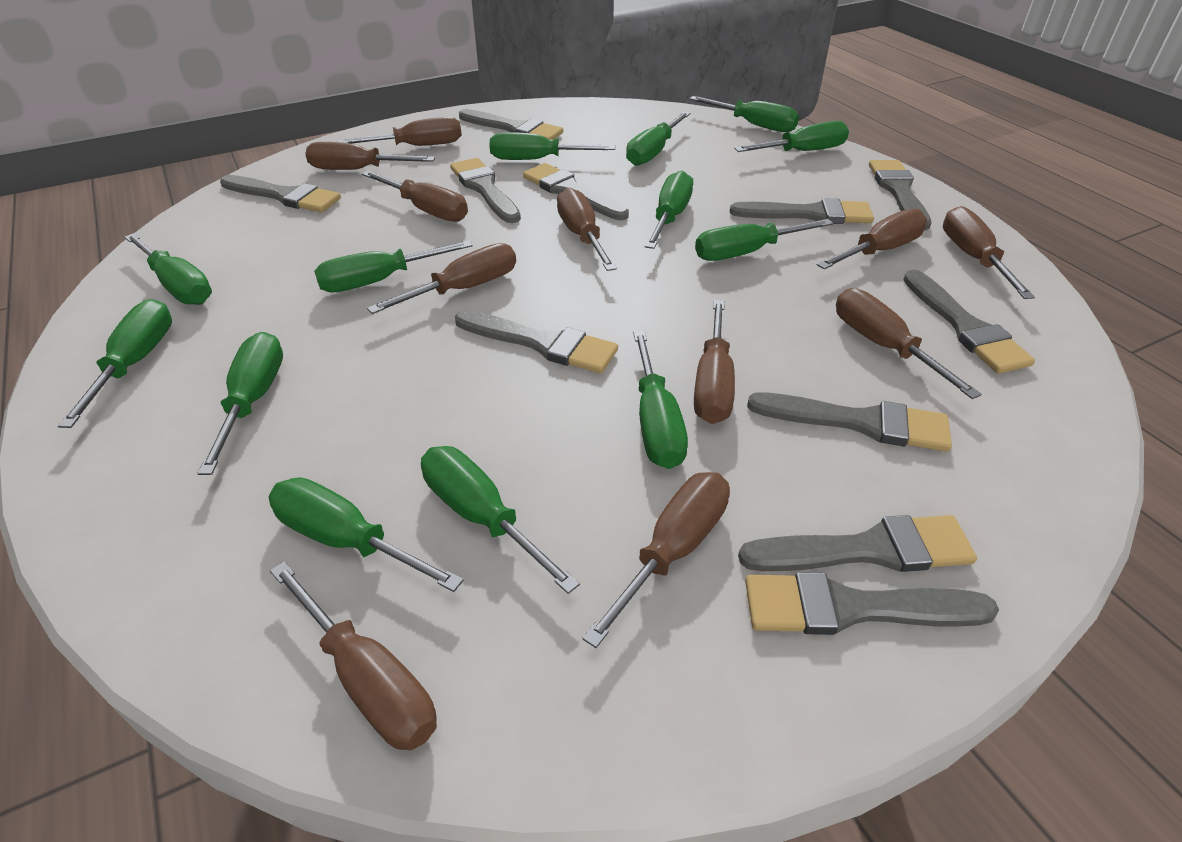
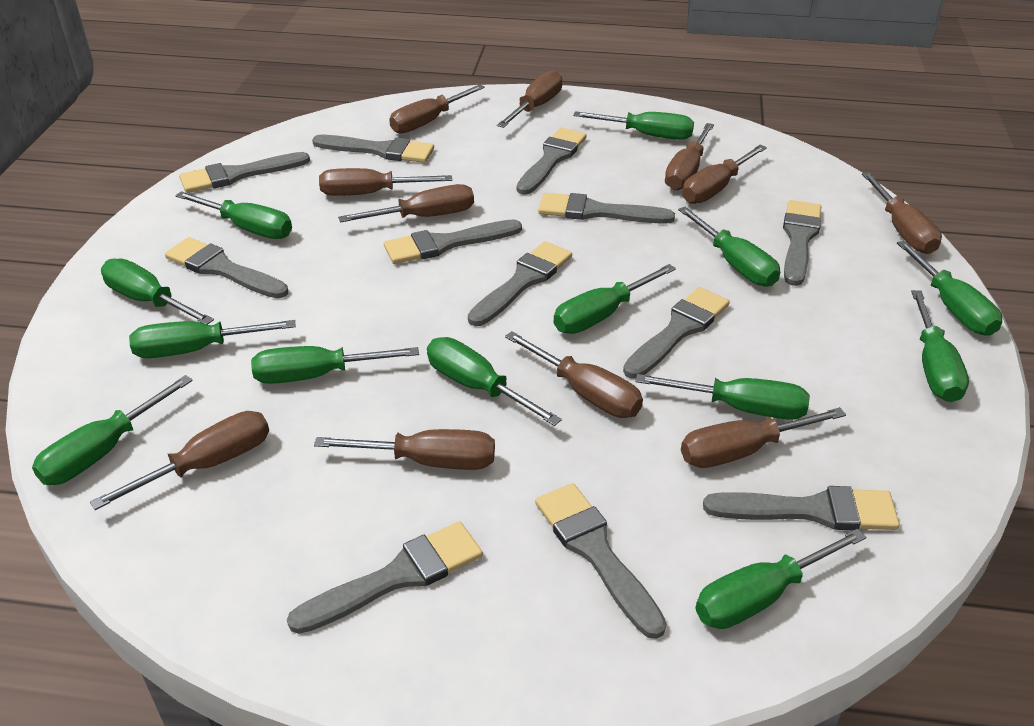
grey brush: 11 -> 12

